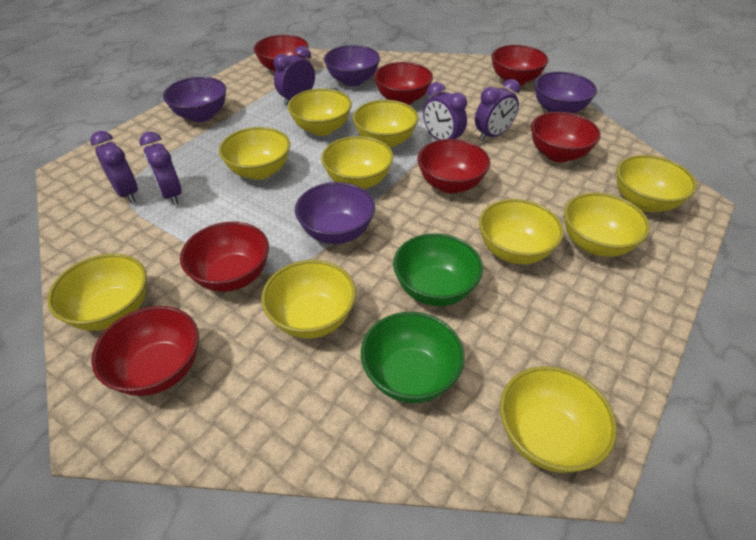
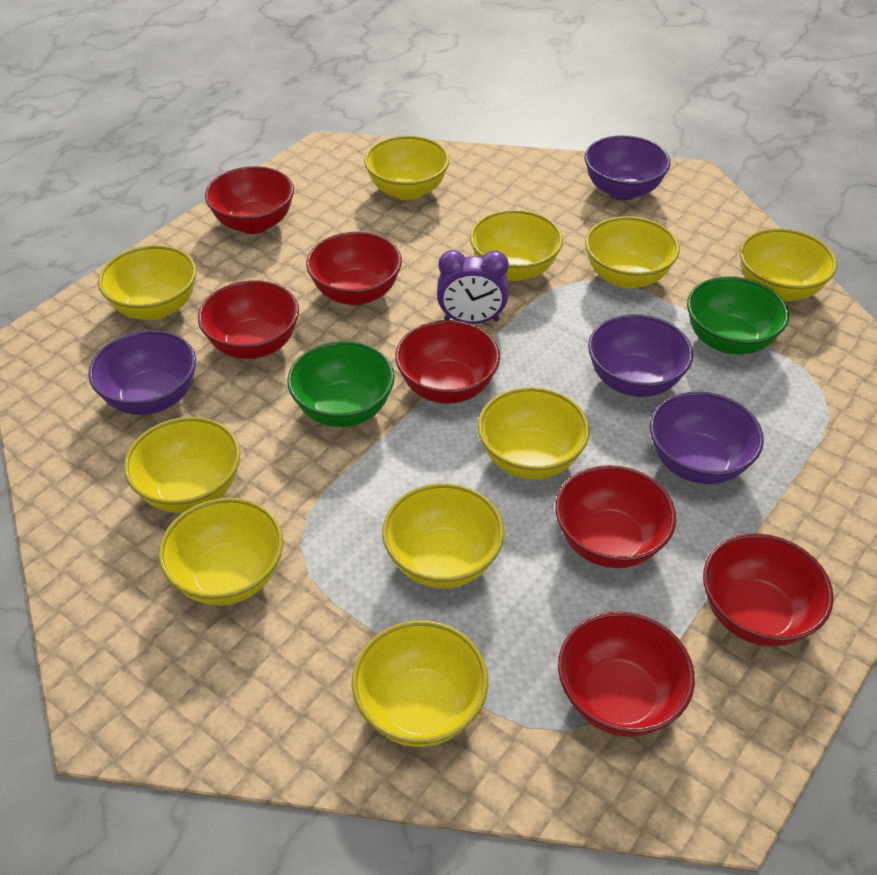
purple clock: 5 -> 1

